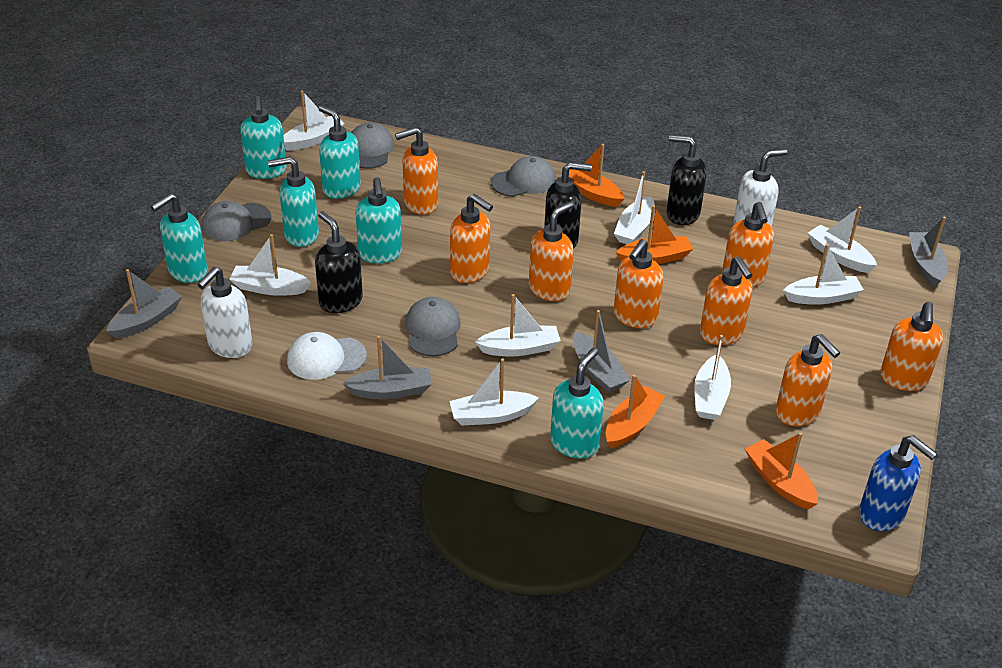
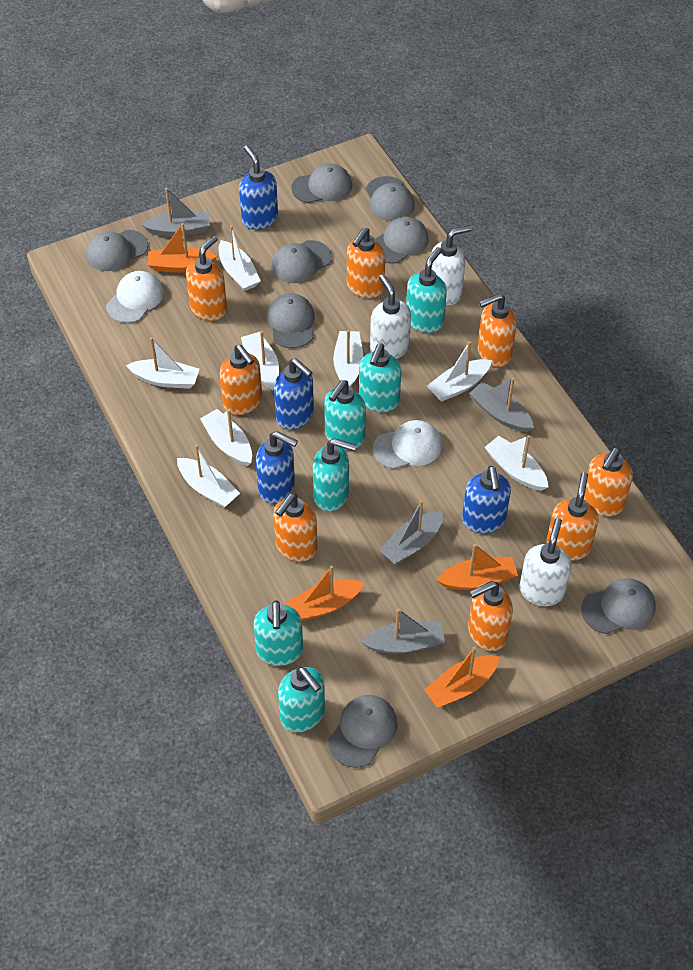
black soap dispenser: 3 -> 0
blue soap dispenser: 1 -> 4
grey cap: 4 -> 8
white cap: 1 -> 2
white soap dispenser: 2 -> 3

